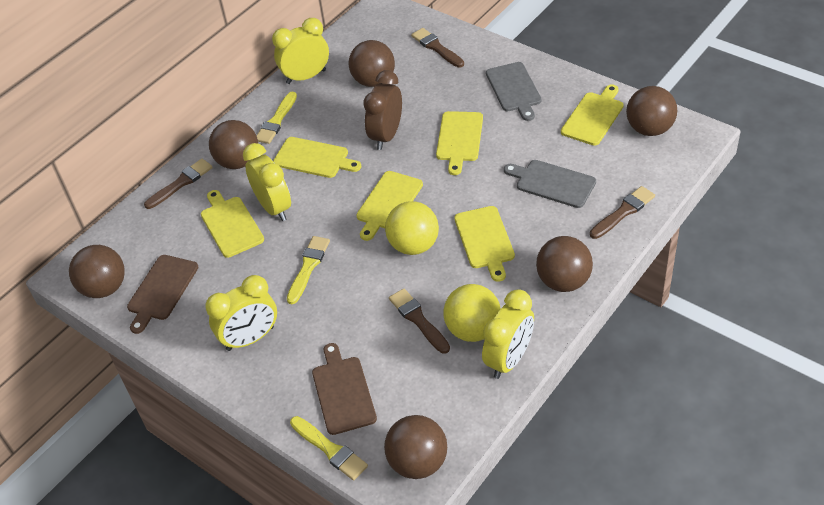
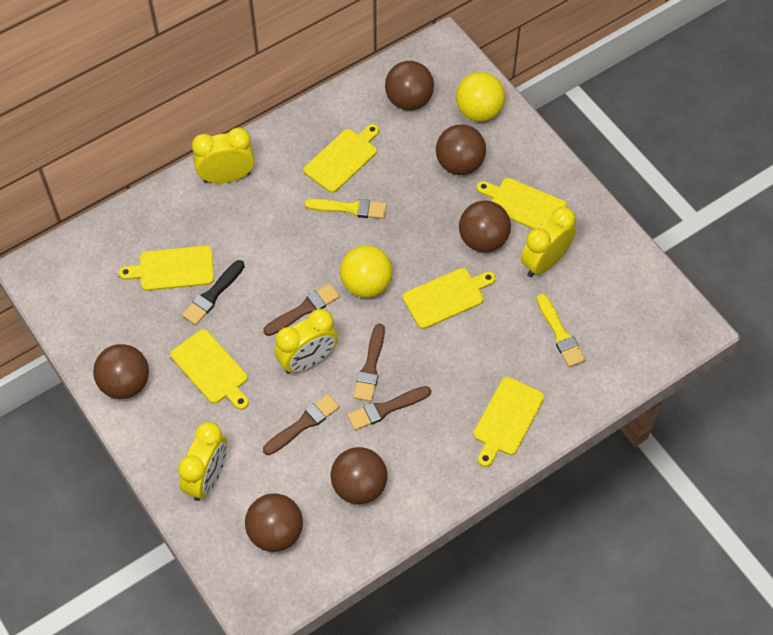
black brush: 0 -> 1
brown clock: 1 -> 0
brown cutting board: 2 -> 0
grey cutting board: 2 -> 0
yellow brush: 3 -> 2

